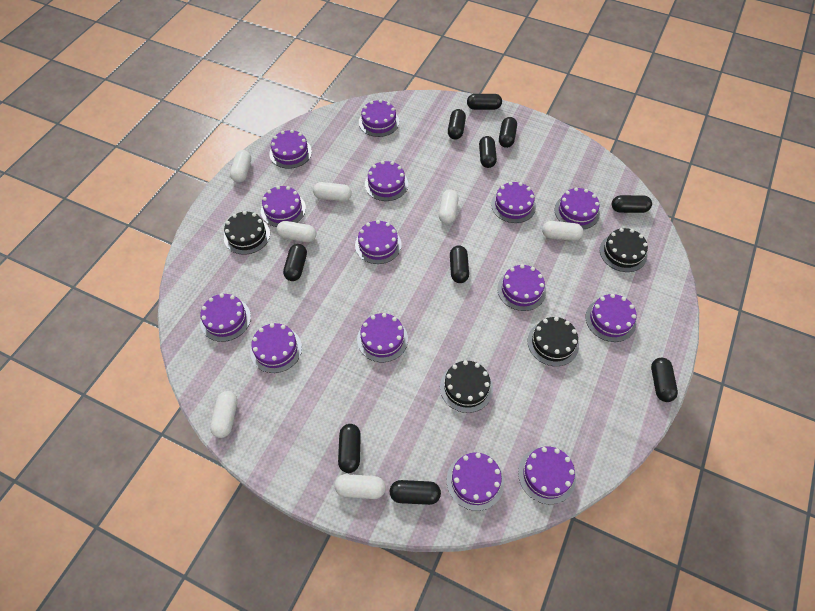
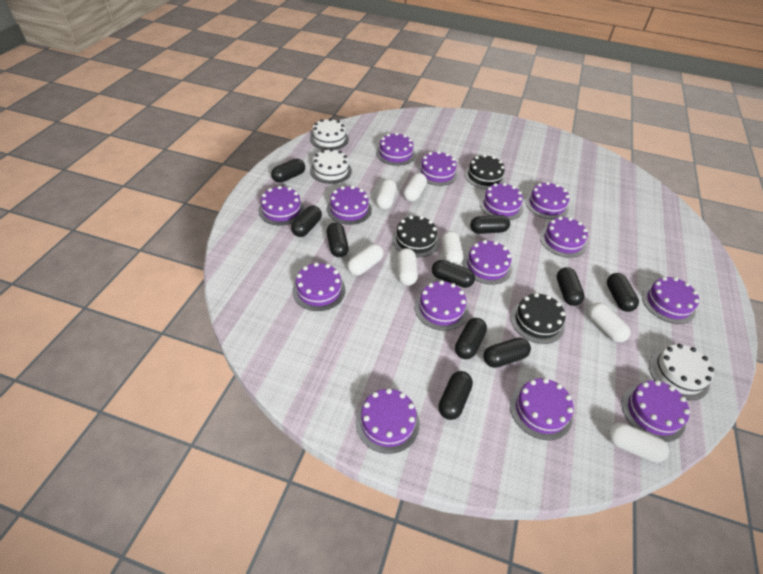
black cake: 4 -> 3
white cake: 0 -> 3

